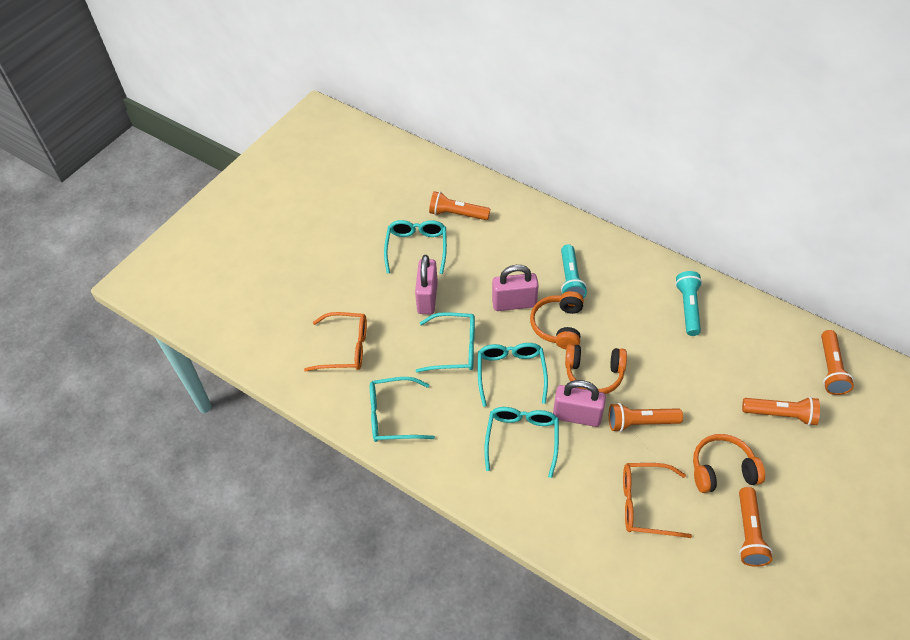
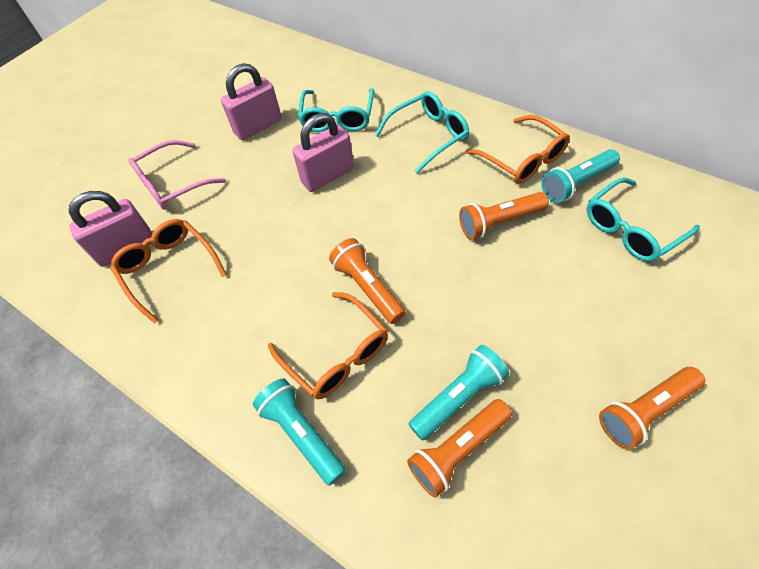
orange flashlight: 5 -> 4
orange glasses: 2 -> 3
orange headphones: 3 -> 0
pink glasses: 0 -> 1
turquoise flashlight: 2 -> 3
turquoise glasses: 5 -> 3

